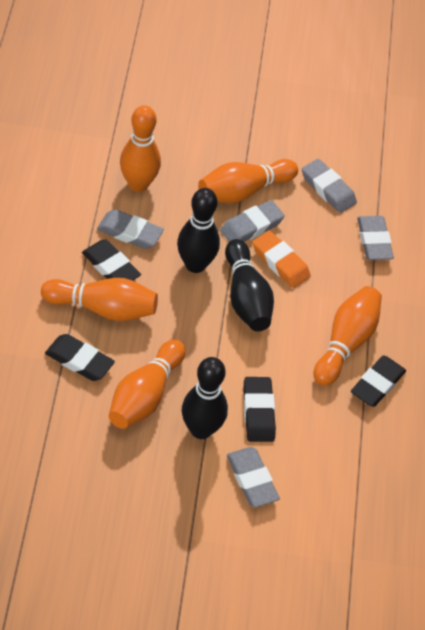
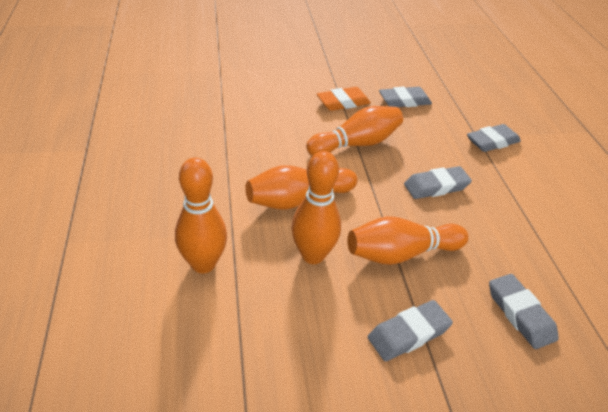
black bowling pin: 3 -> 0
black eraser: 4 -> 0

